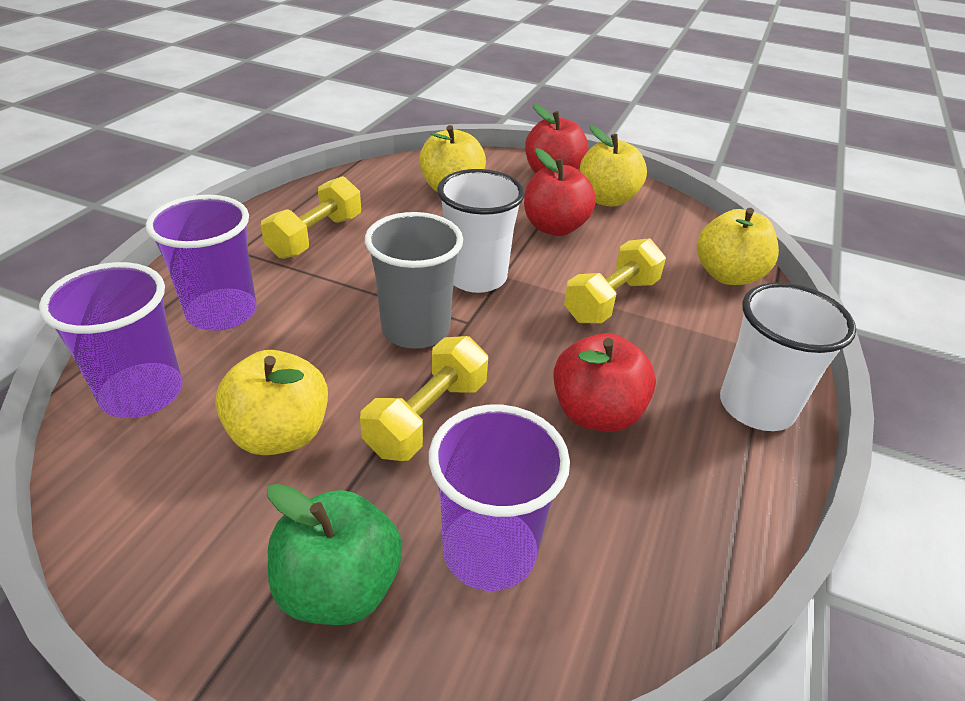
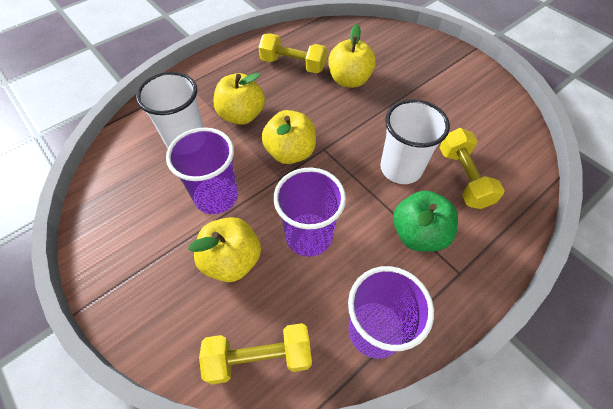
grey cup: 1 -> 0
red apple: 3 -> 0

